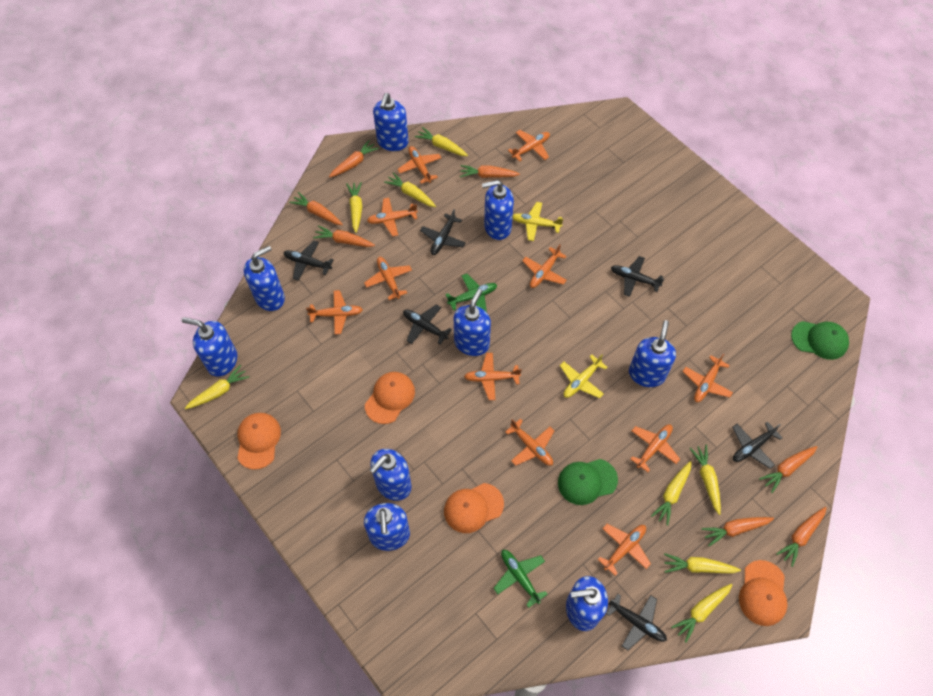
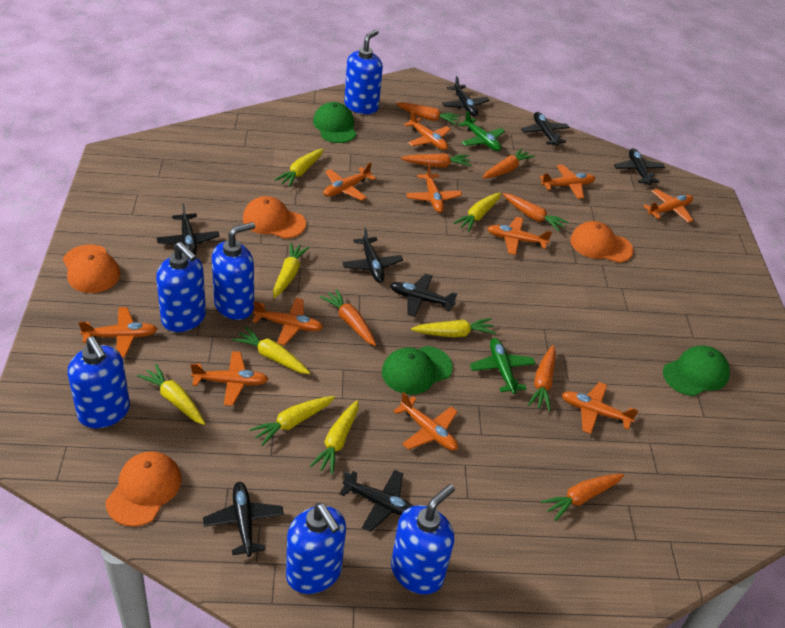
black plane: 6 -> 8
blue soap dispenser: 9 -> 6
green cap: 2 -> 3
yellow plane: 2 -> 0

